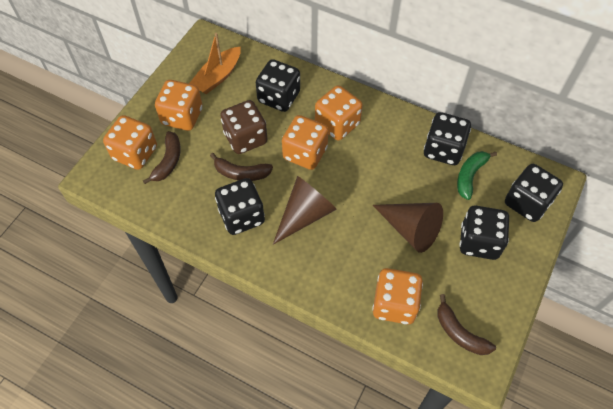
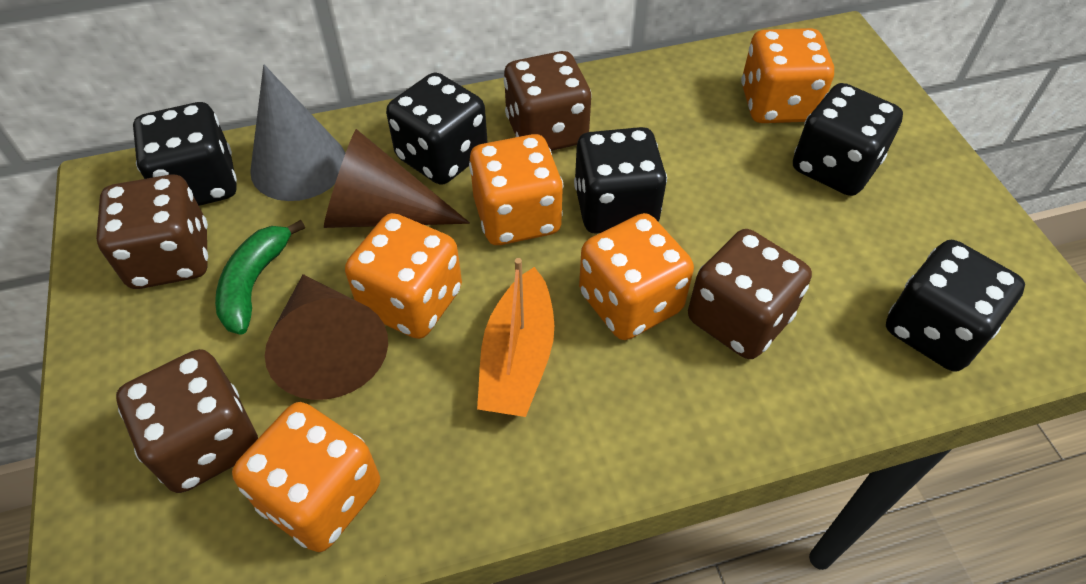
brown banana: 3 -> 0
brown dice: 1 -> 4
grey cone: 0 -> 1

